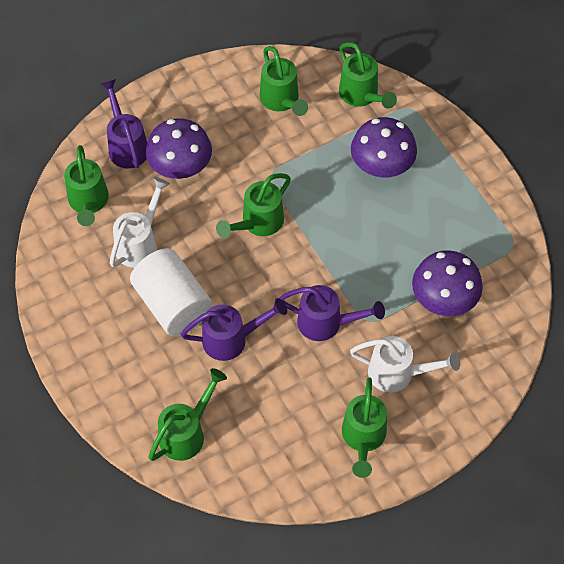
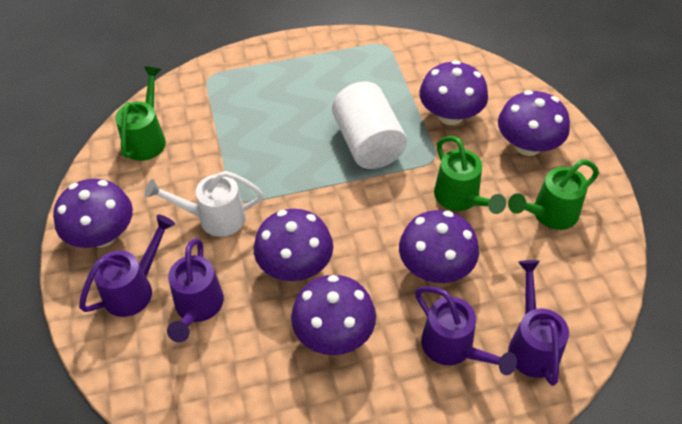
green watering can: 6 -> 3
purple mushroom: 3 -> 6
purple watering can: 3 -> 4
white watering can: 2 -> 1

